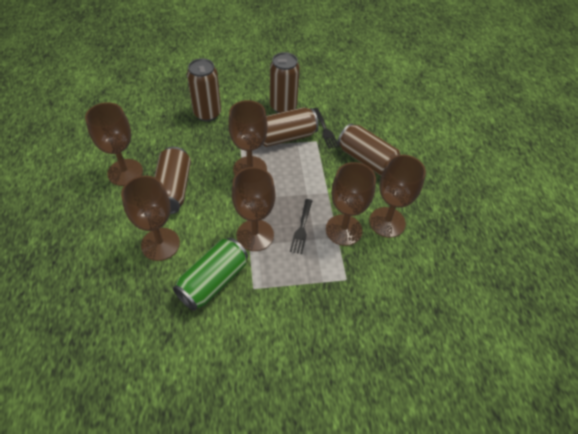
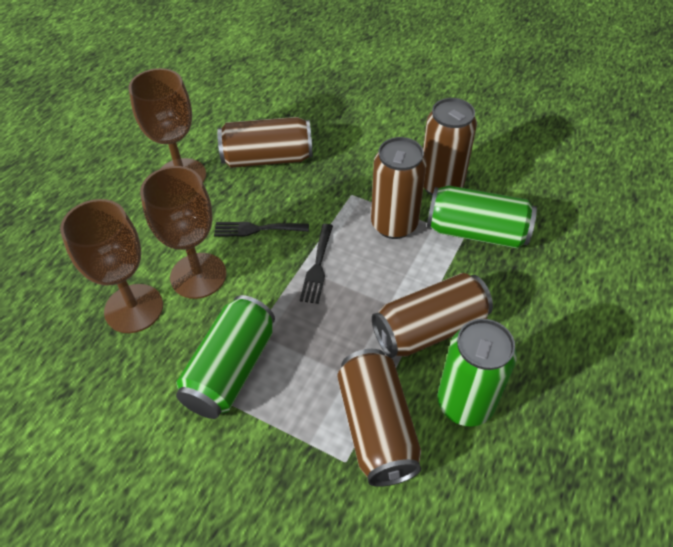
brown goblet: 6 -> 3
green can: 1 -> 3

